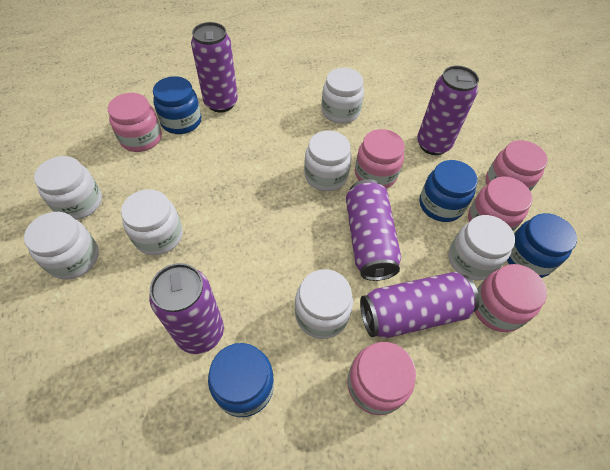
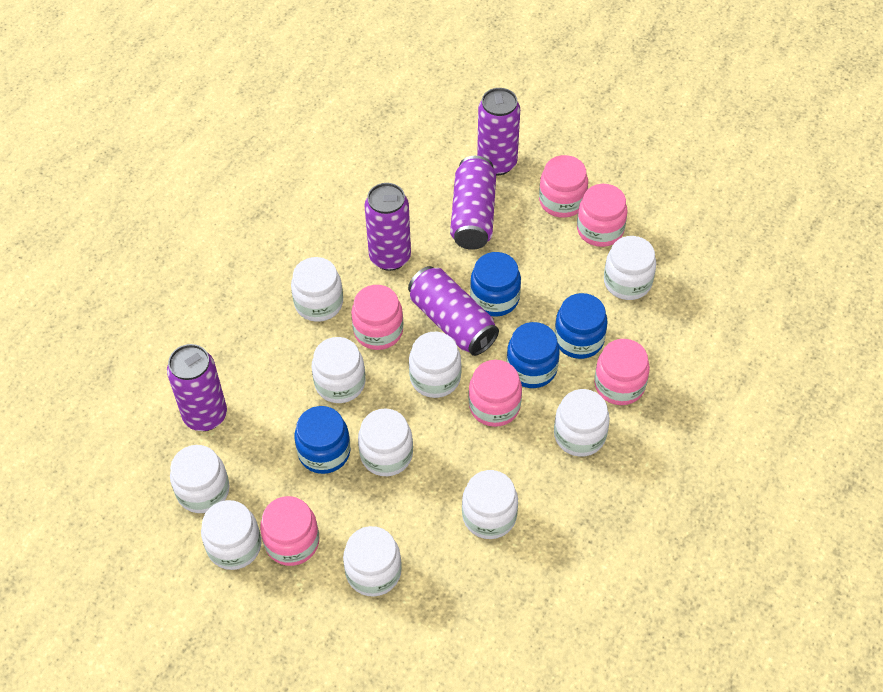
white jar: 7 -> 10

